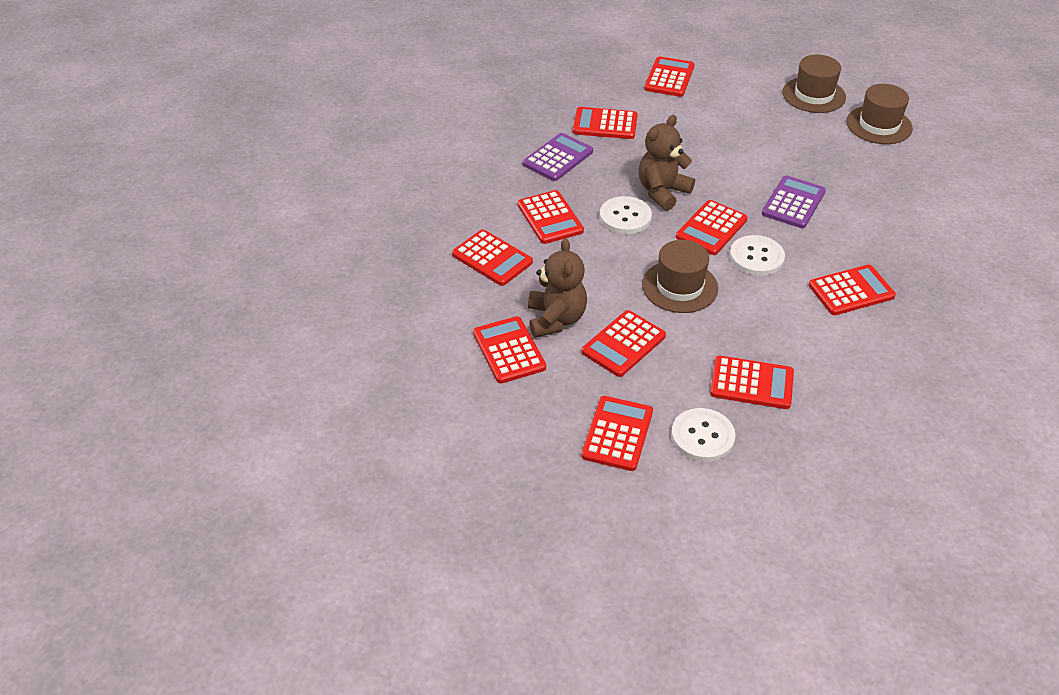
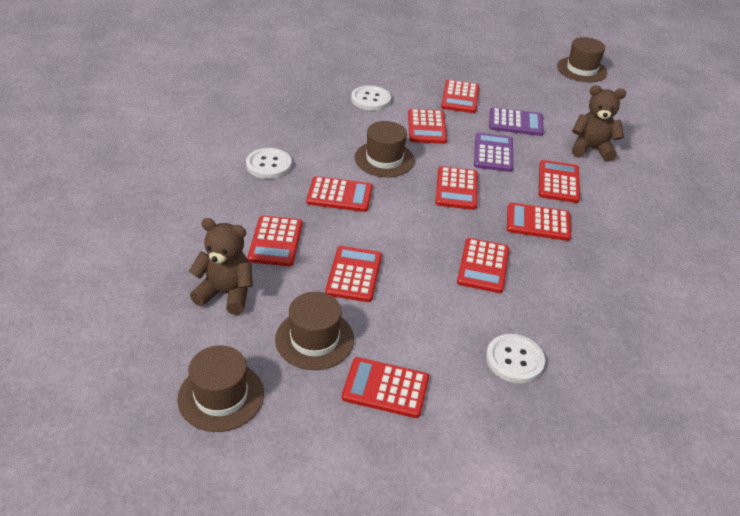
brown hat: 3 -> 4

